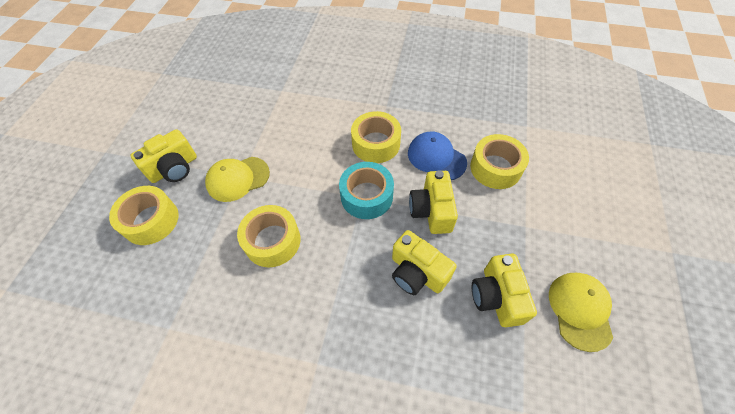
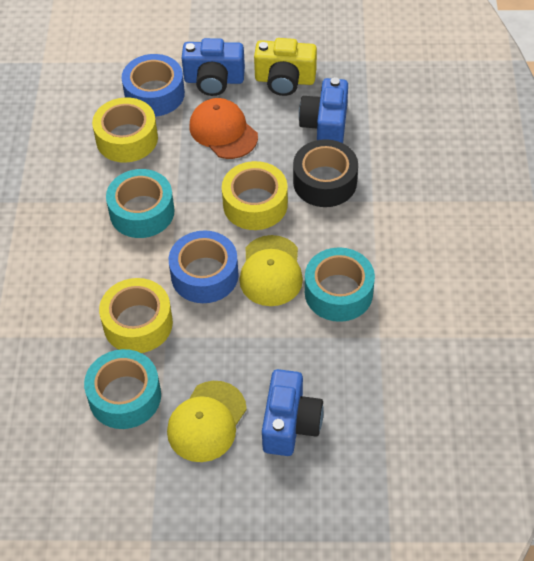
black tape: 0 -> 1
blue camera: 0 -> 3
blue cap: 1 -> 0
blue tape: 0 -> 2
orange cap: 0 -> 1
turquoise tape: 1 -> 3
yellow camera: 4 -> 1
yellow tape: 4 -> 3

